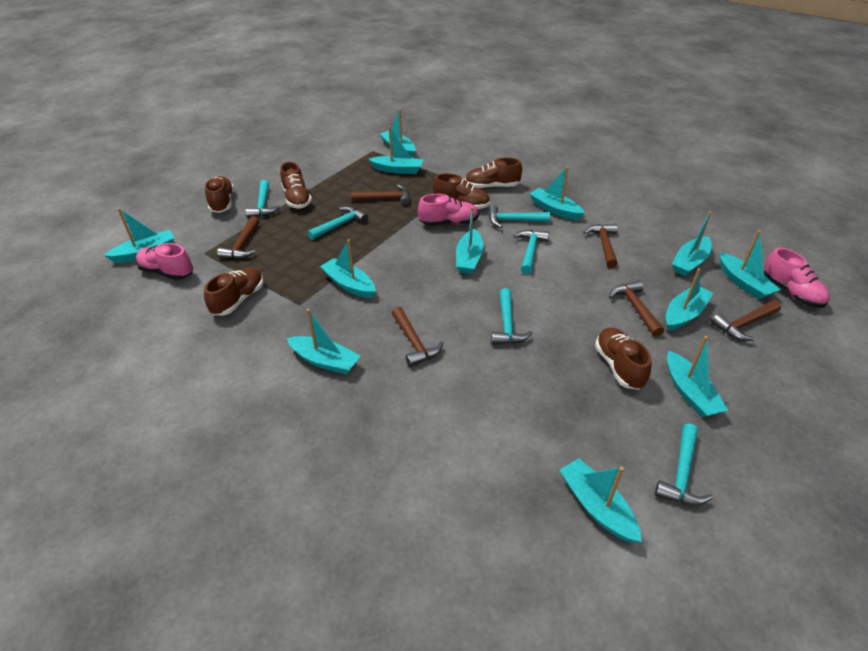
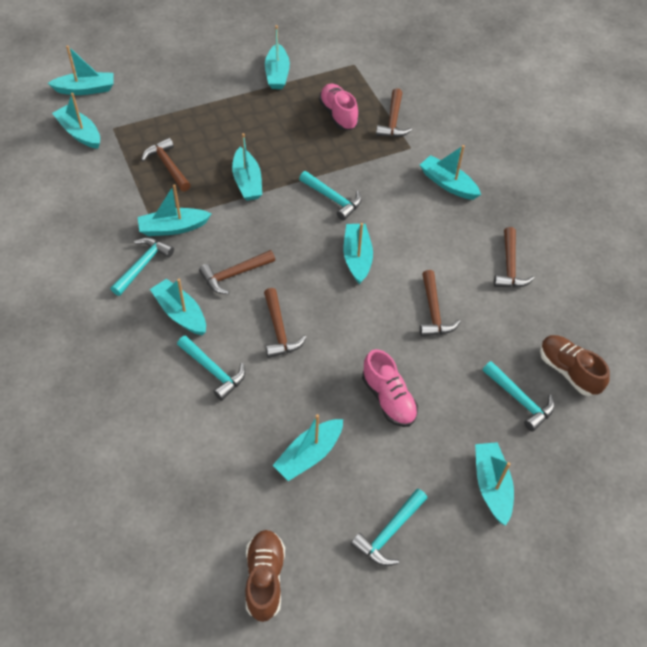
brown shoe: 6 -> 2
pink shoe: 3 -> 2
turquoise boat: 12 -> 10
turquoise hammer: 6 -> 5

